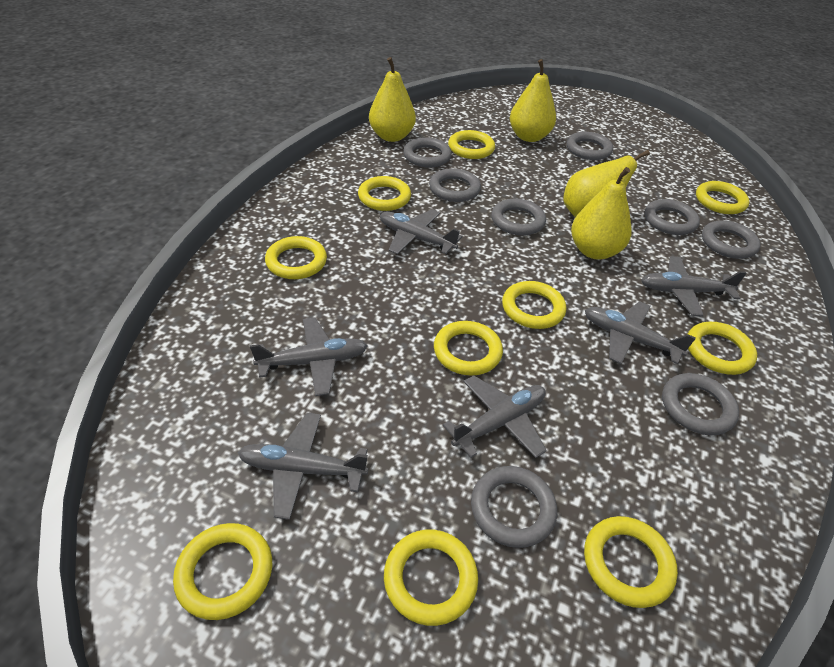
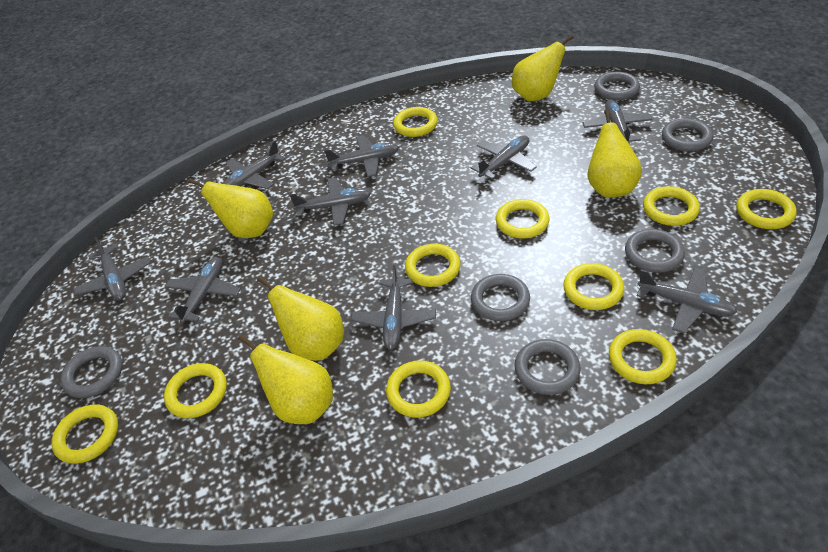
grey plane: 6 -> 9
grey ring: 8 -> 6
yellow pear: 4 -> 5

